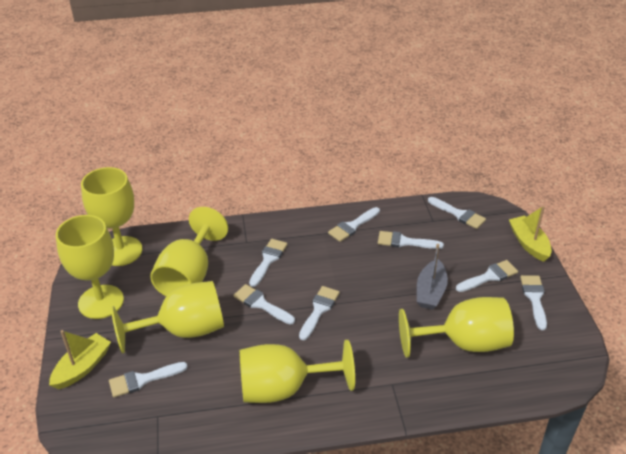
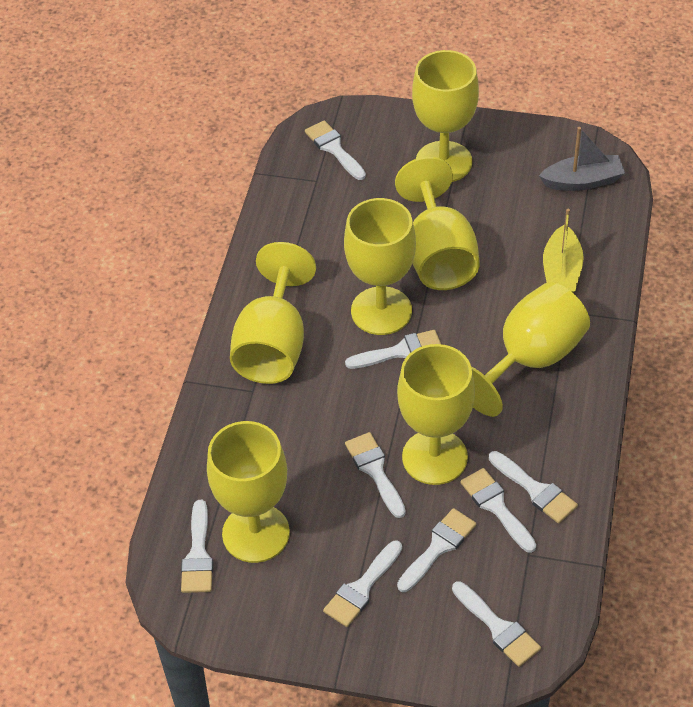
yellow boat: 2 -> 1
yellow goblet: 6 -> 7

